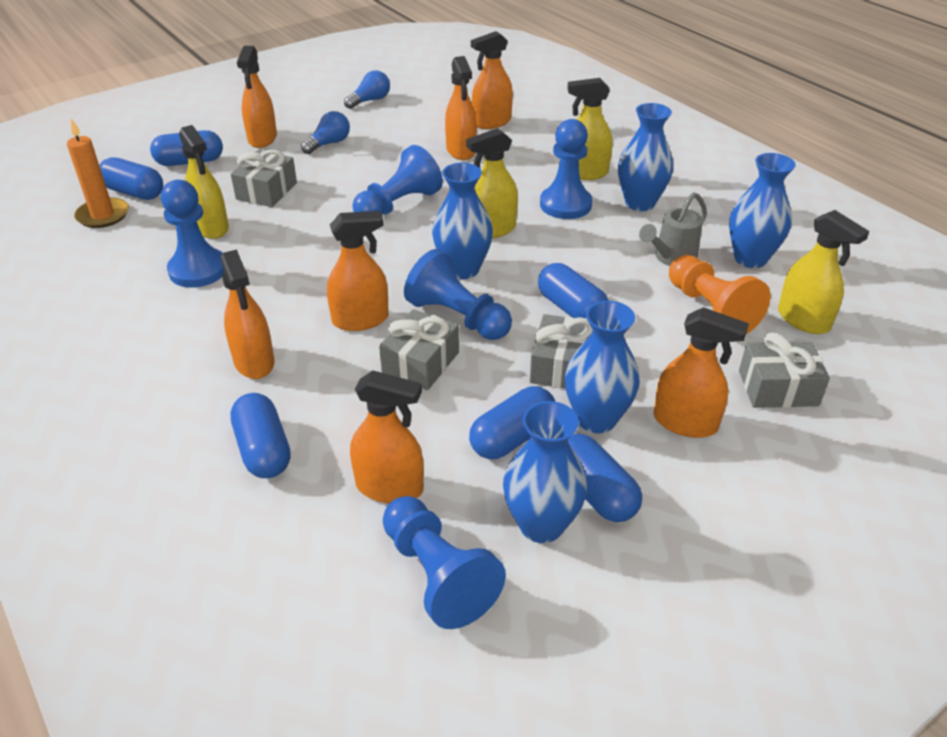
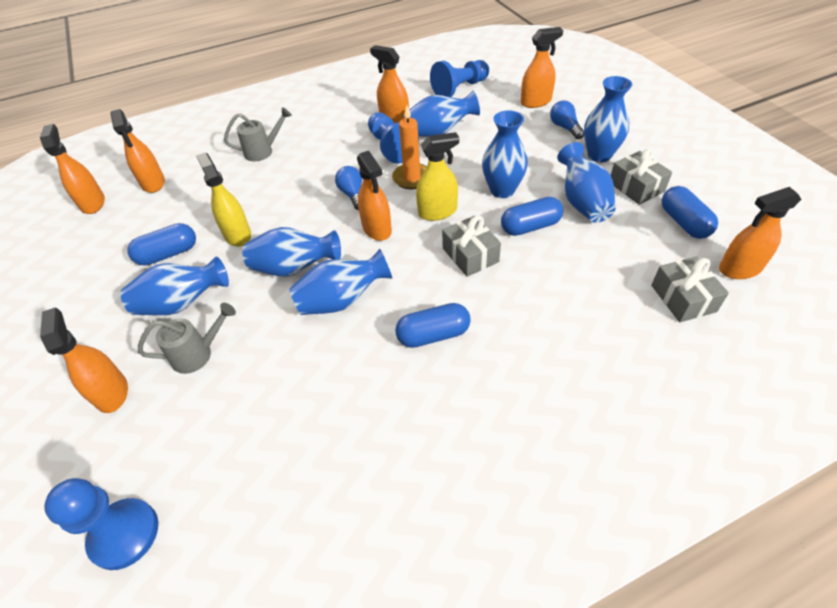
blue capsule: 6 -> 4
blue pawn: 5 -> 3
blue vase: 5 -> 7
grey gift: 4 -> 3
grey watering can: 1 -> 2
orange pawn: 1 -> 0
yellow spray bottle: 4 -> 2

